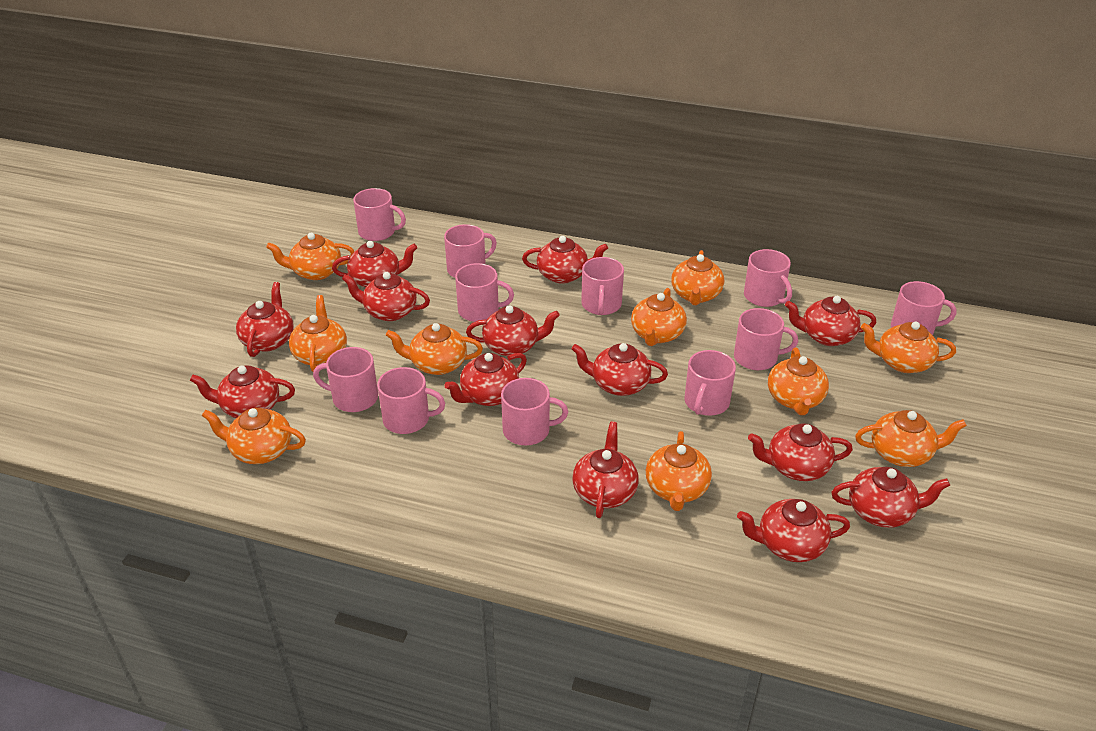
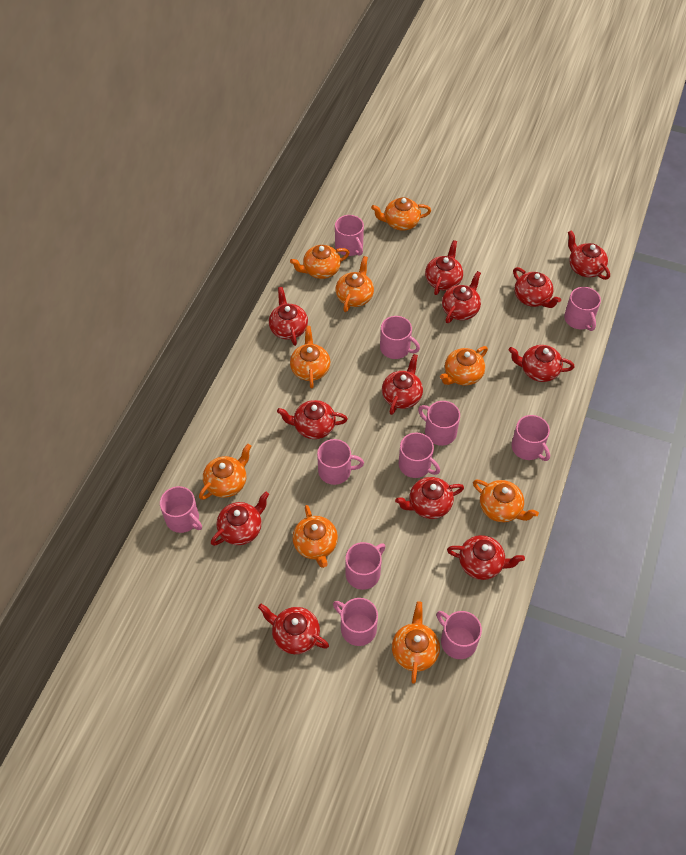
orange teapot: 10 -> 9
red teapot: 13 -> 12

